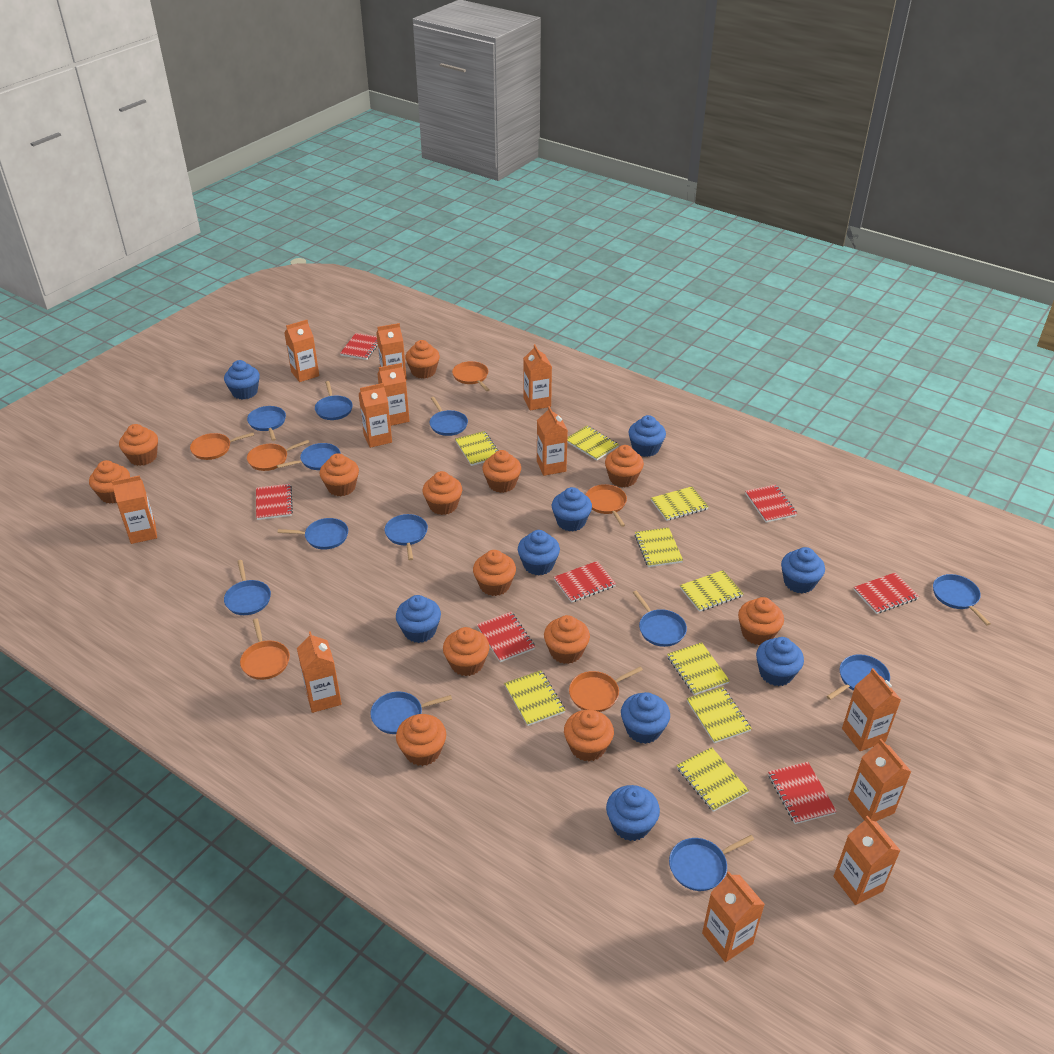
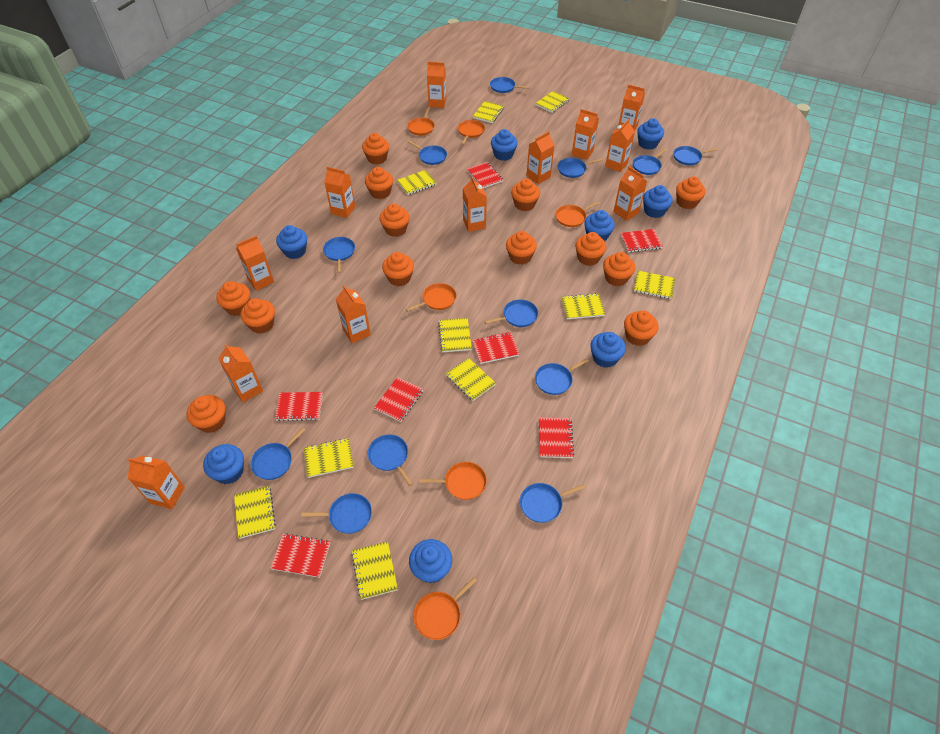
blue cupcake: 9 -> 8
yellow notebook: 9 -> 10

